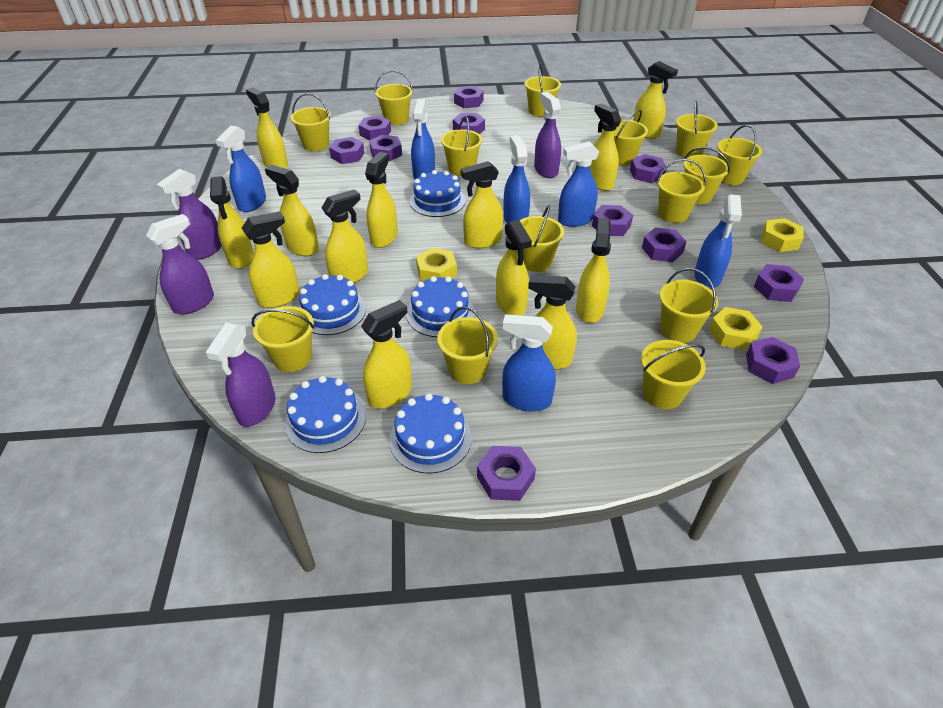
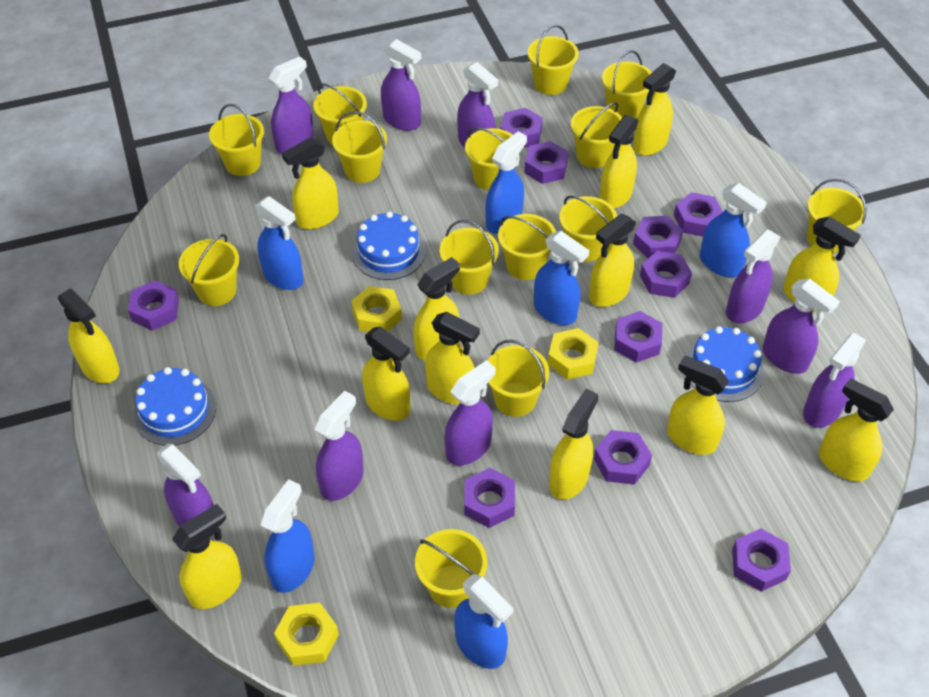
blue cake: 5 -> 3
purple nut: 11 -> 10
purple spray bottle: 4 -> 9

